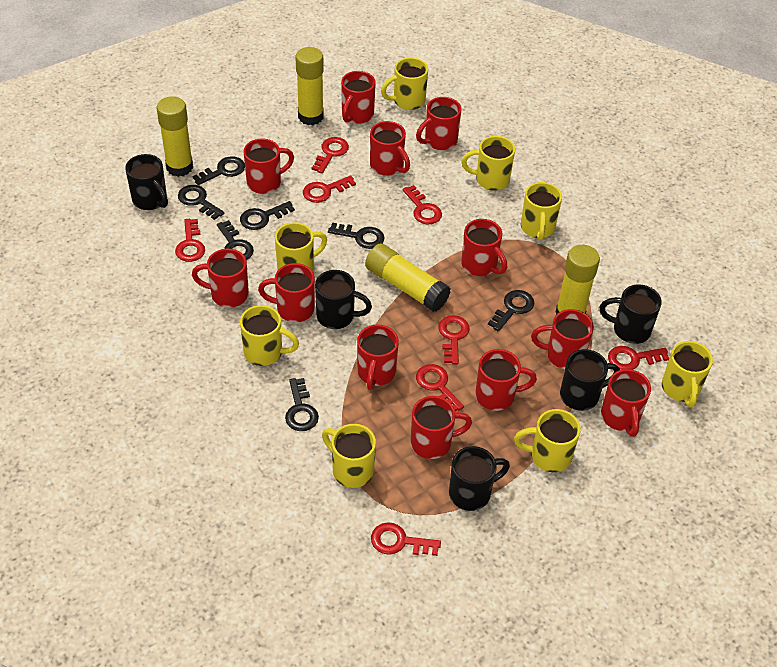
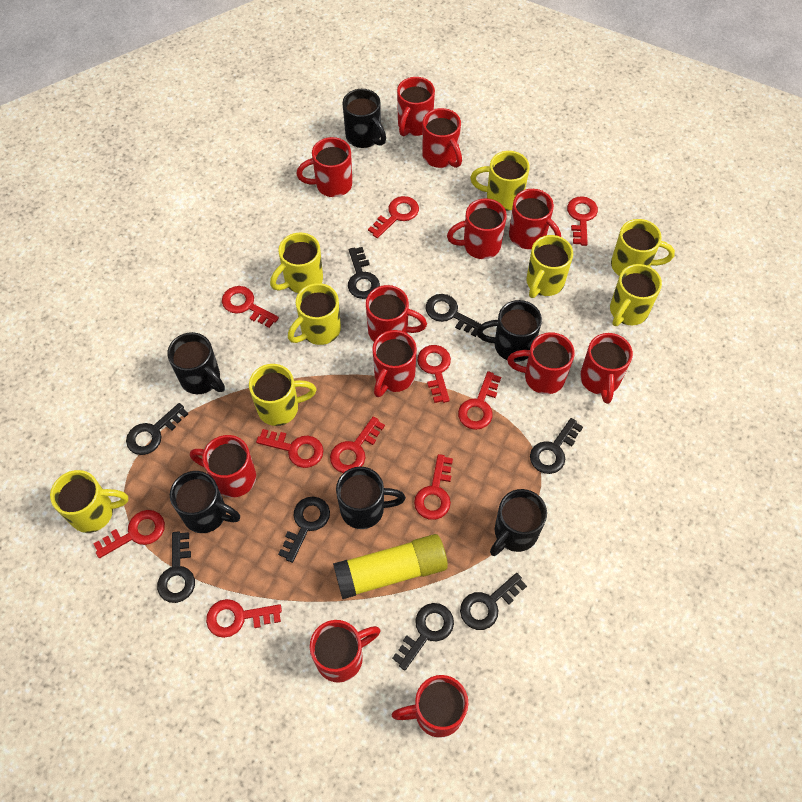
black key: 7 -> 8
black mug: 5 -> 6
red key: 8 -> 10
yellow glue stick: 4 -> 1

